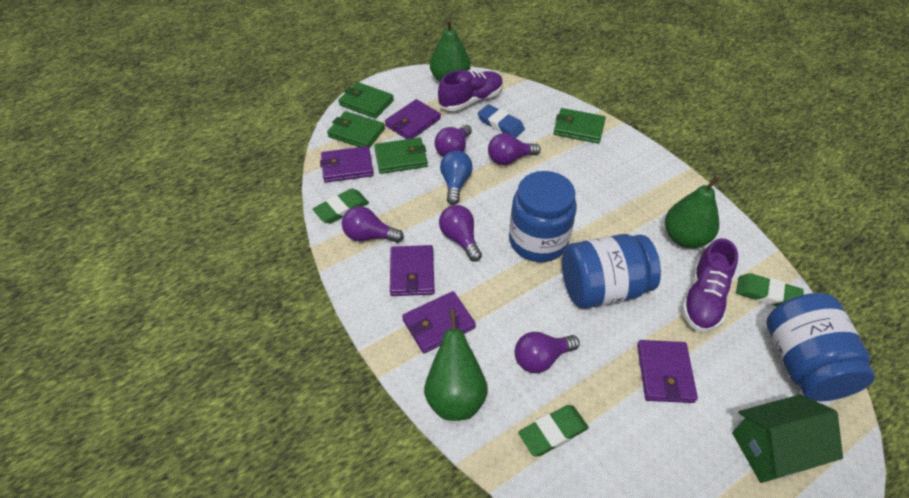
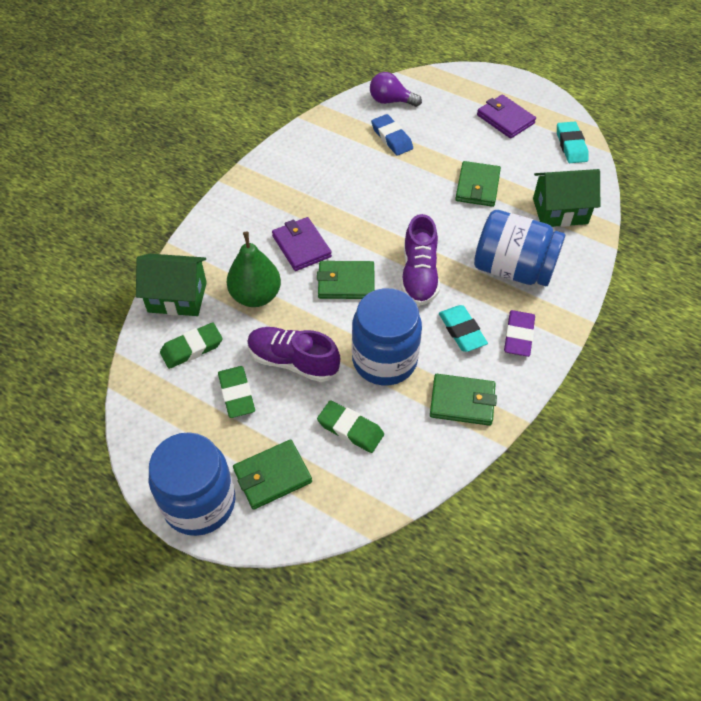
blue light bulb: 1 -> 0
green house: 1 -> 2
green pear: 3 -> 1
purple eraser: 0 -> 1
purple light bulb: 5 -> 1
purple wallet: 5 -> 2
turquoise eraser: 0 -> 2

